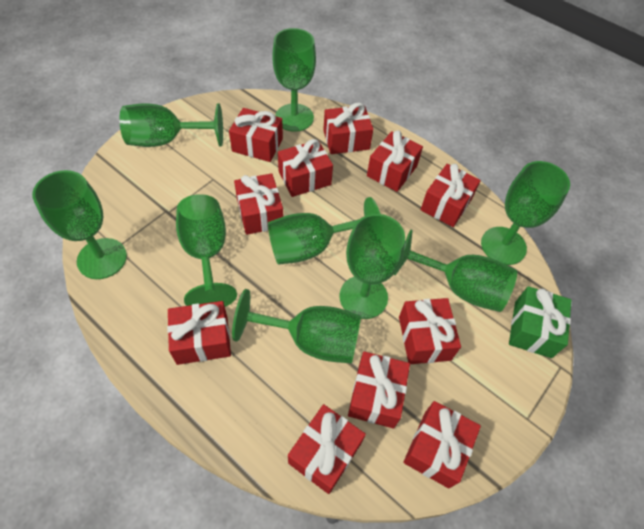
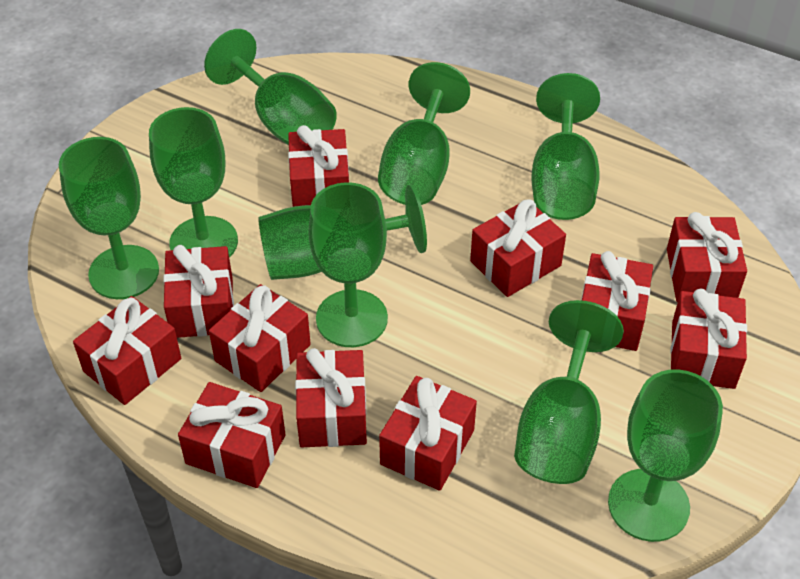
green gift: 1 -> 0

